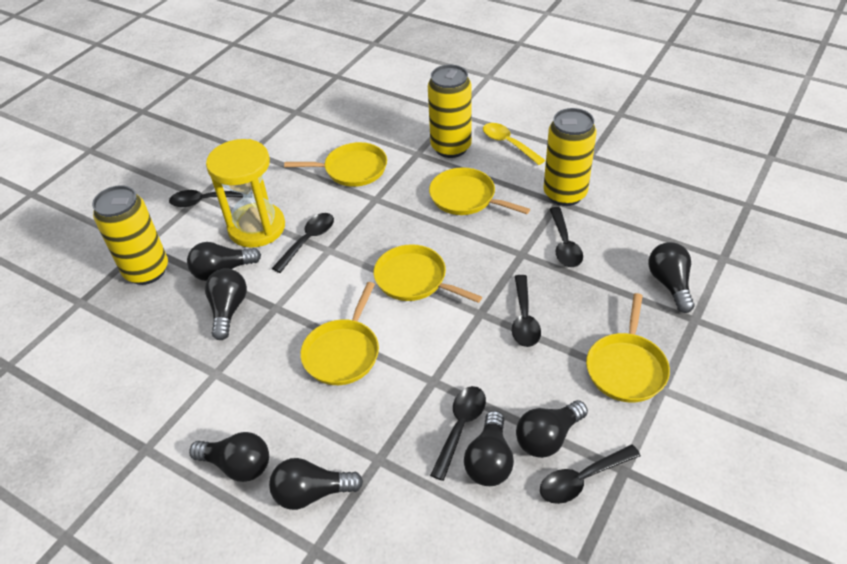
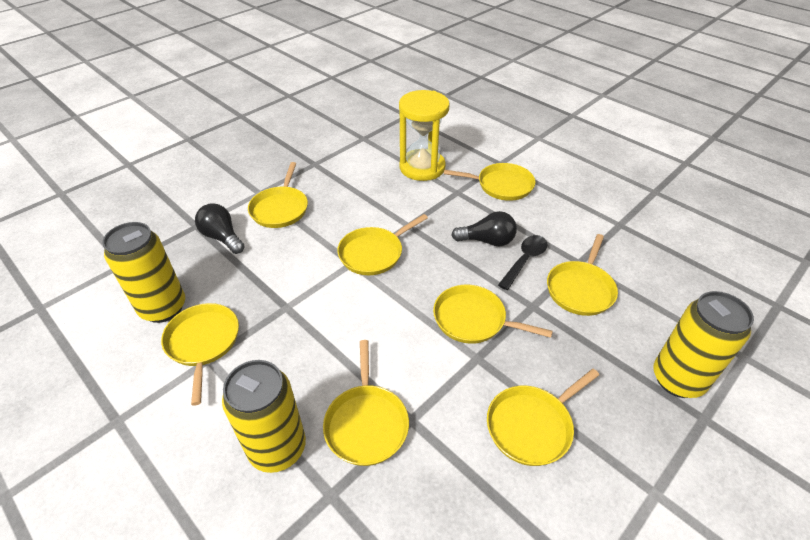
black light bulb: 7 -> 2
black spoon: 6 -> 1
yellow pan: 5 -> 8
yellow spoon: 1 -> 0

